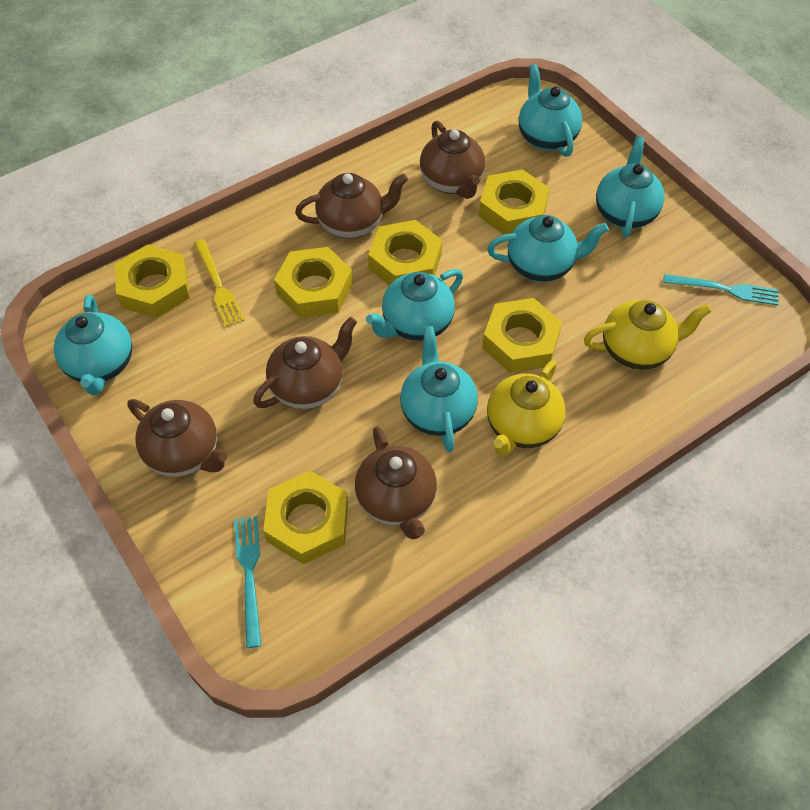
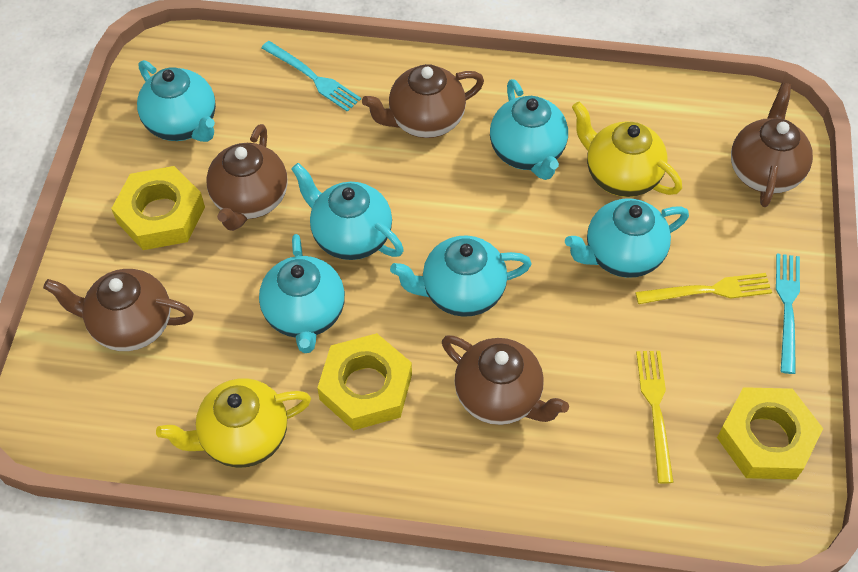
yellow fork: 1 -> 2
yellow nut: 6 -> 3

